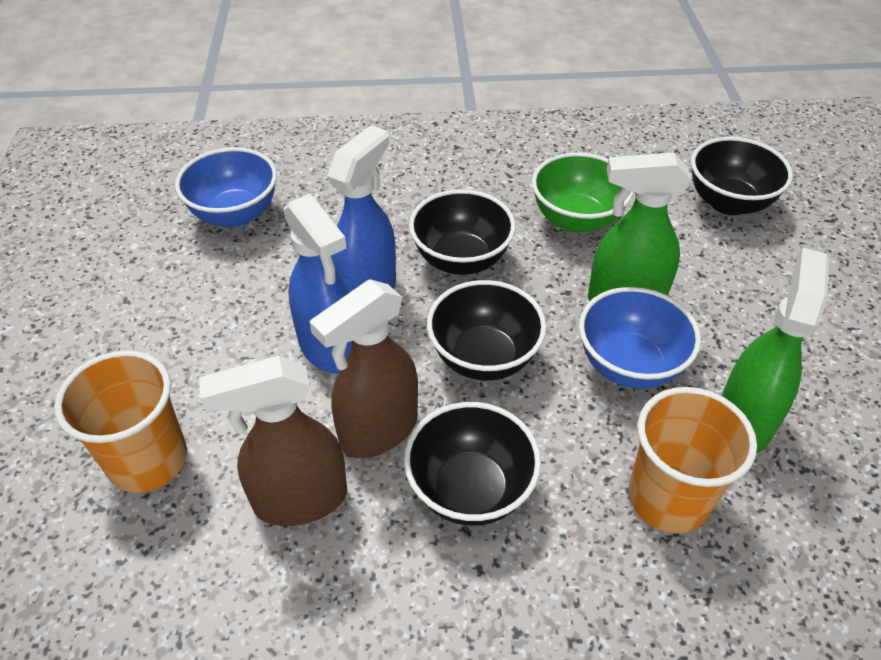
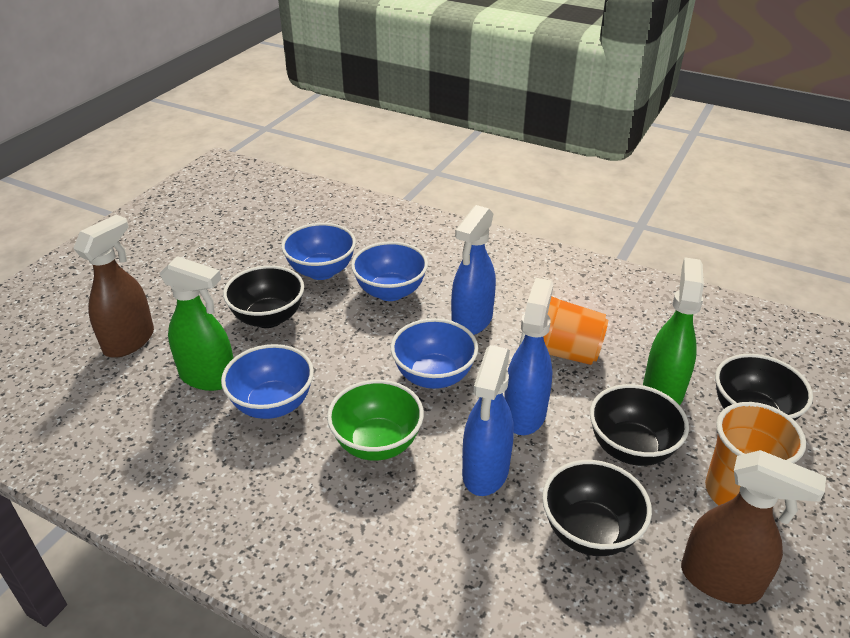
blue bowl: 2 -> 4
blue spray bottle: 2 -> 3

